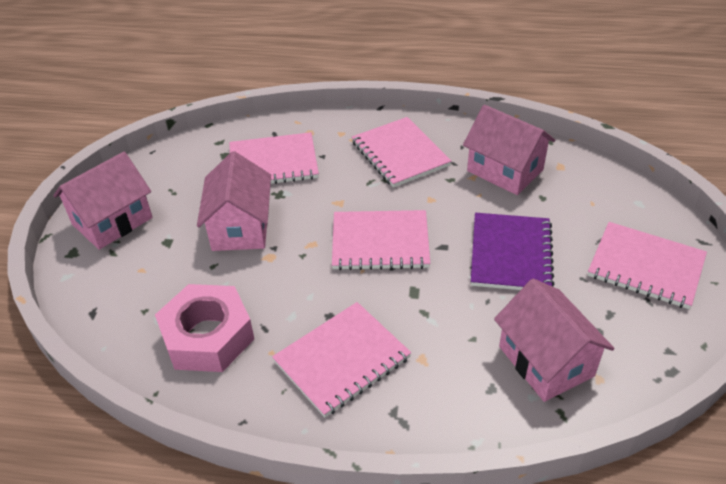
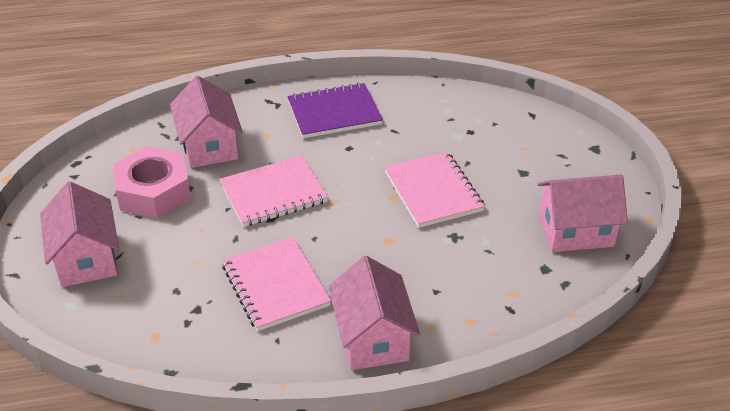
pink notebook: 5 -> 3

